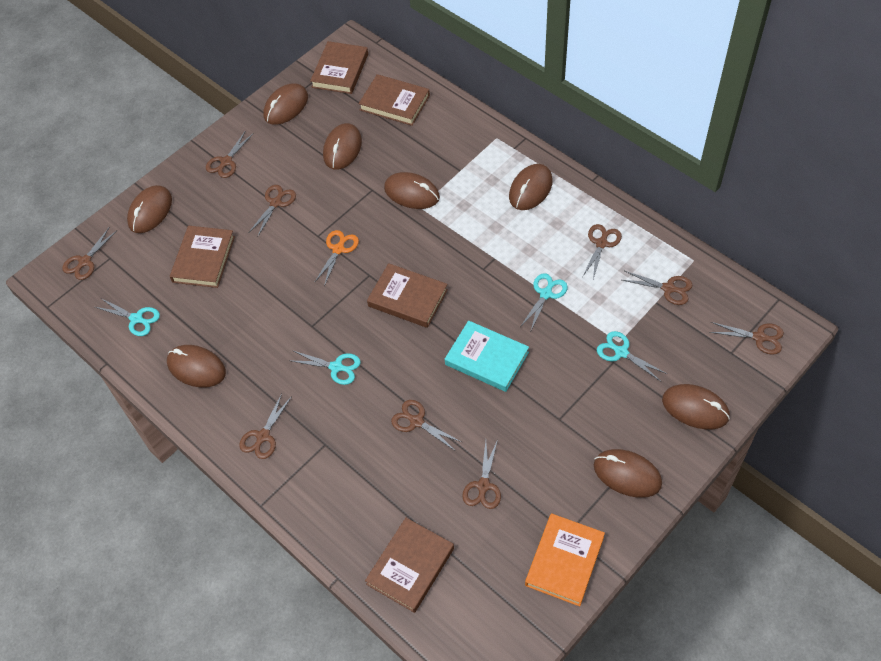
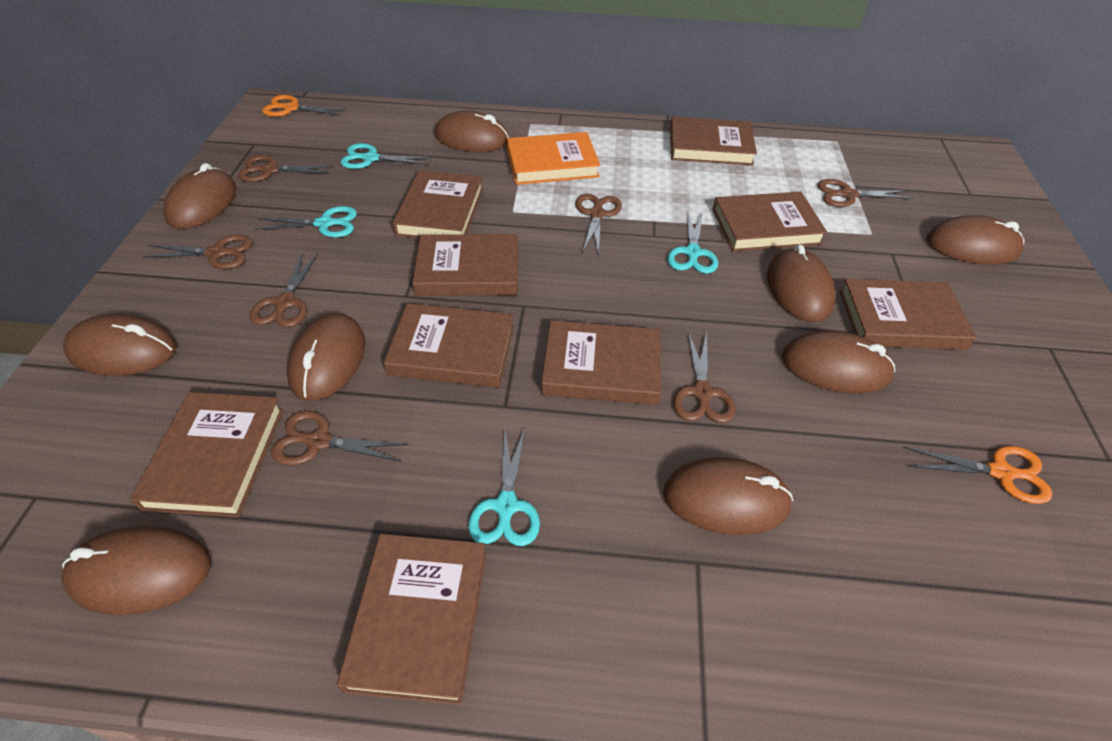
brown book: 5 -> 9
brown mouse: 8 -> 9
brown scissors: 9 -> 7
orange scissors: 1 -> 2
turquoise book: 1 -> 0

